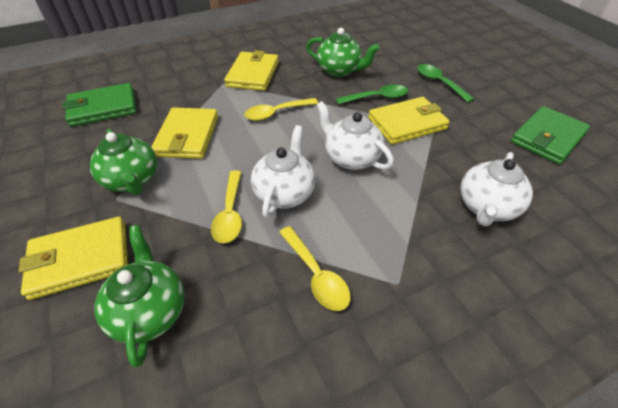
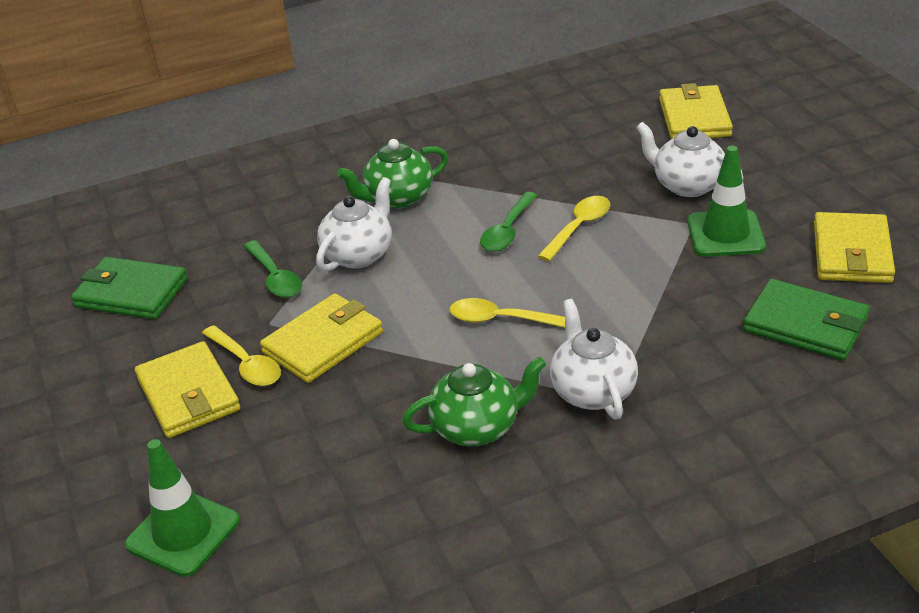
green teapot: 3 -> 2
green traffic cone: 0 -> 2

